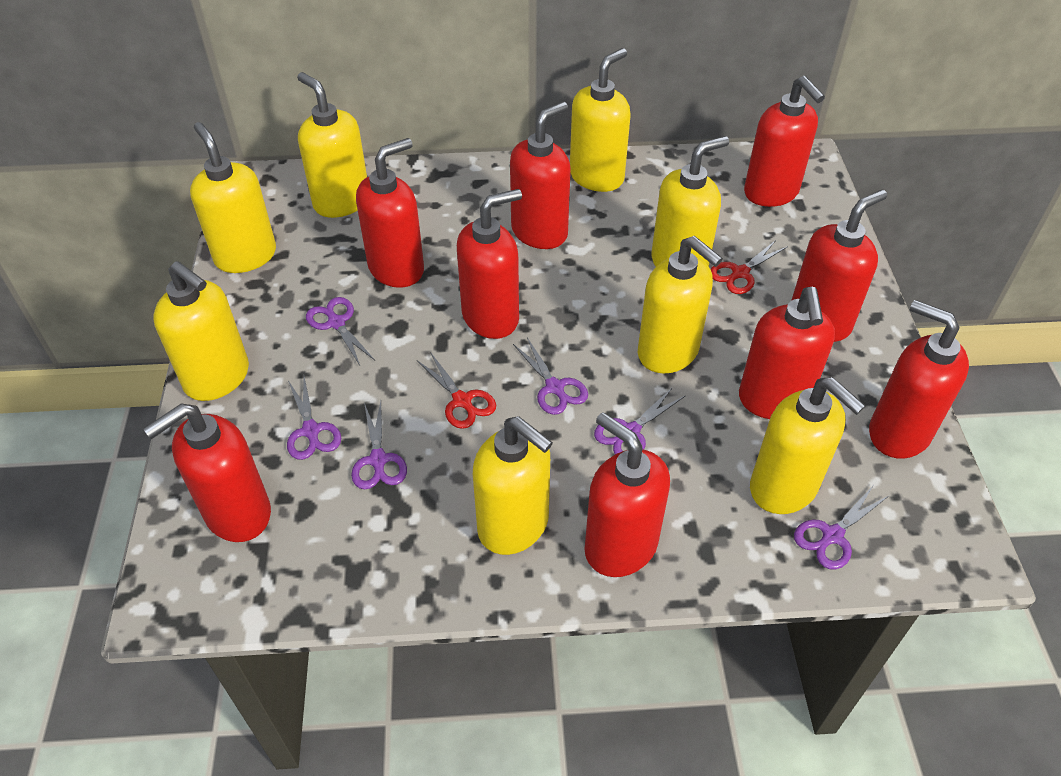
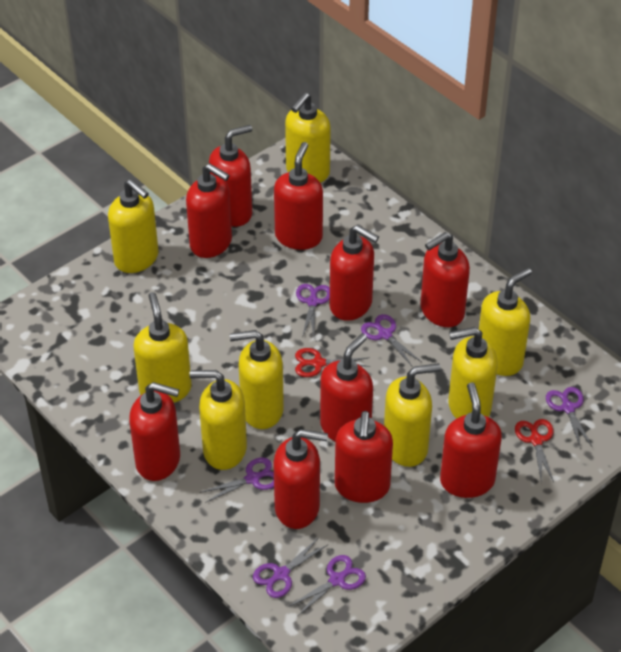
red soap dispenser: 9 -> 10

